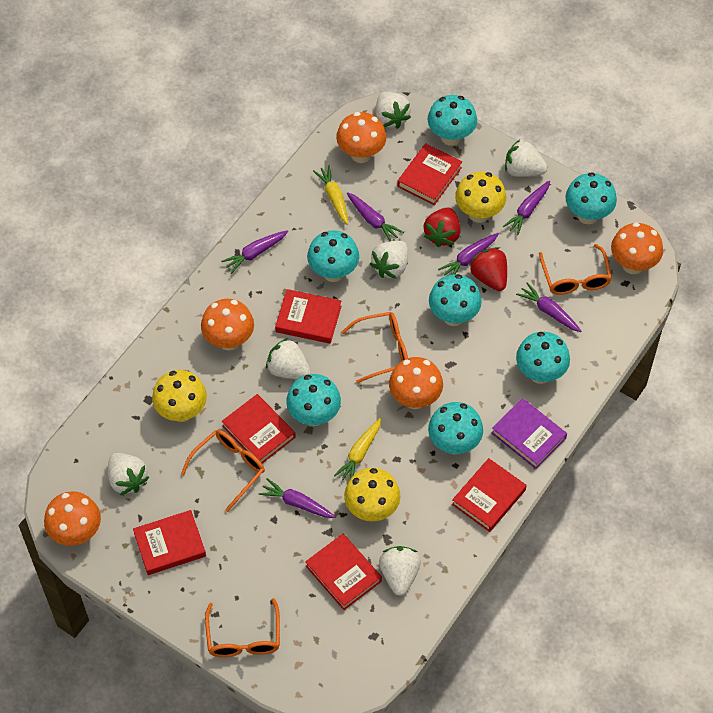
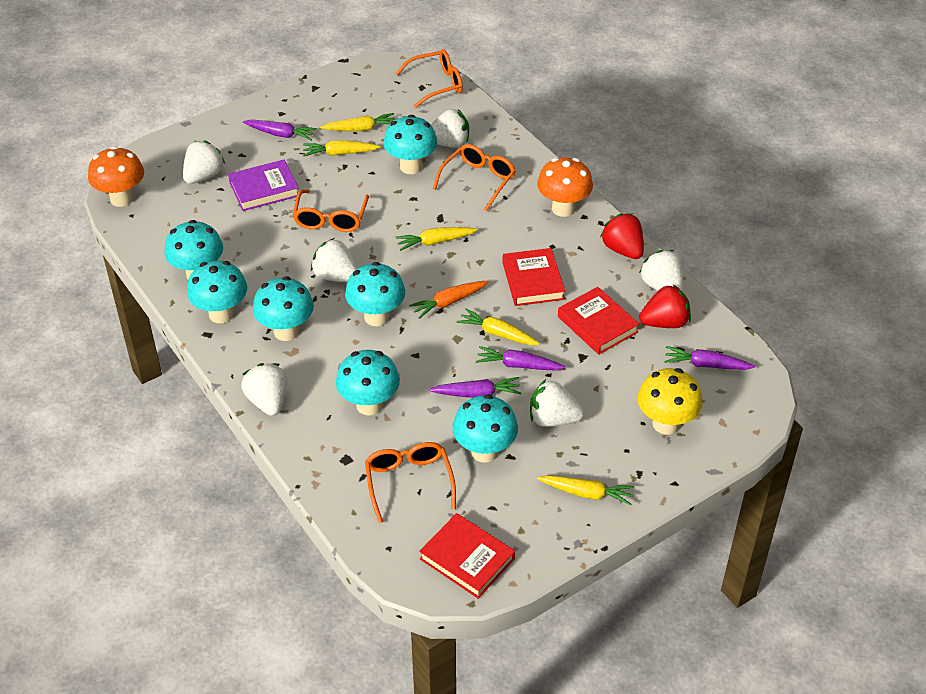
orange carrot: 0 -> 1
orange mushroom: 5 -> 2
purple carrot: 6 -> 4
red book: 6 -> 3
yellow carrot: 2 -> 5
yellow mushroom: 3 -> 1

